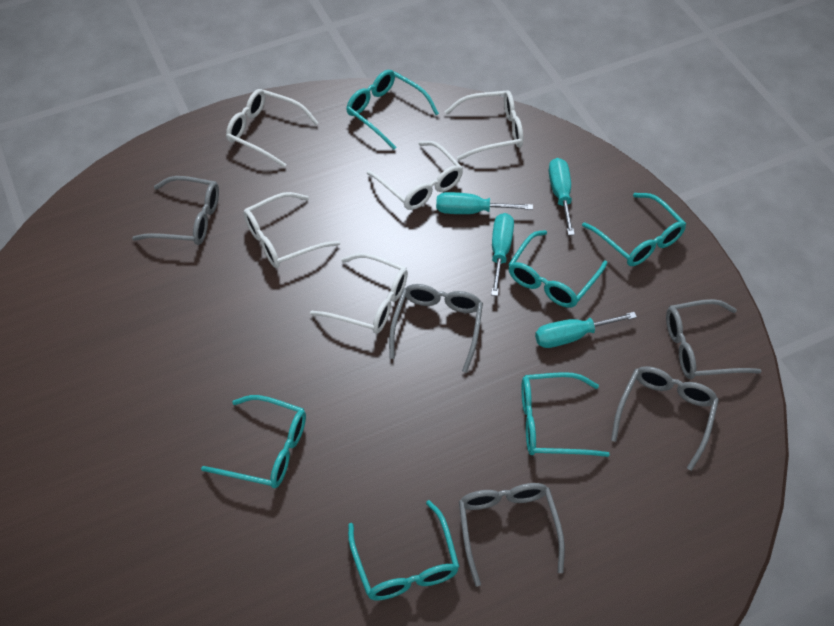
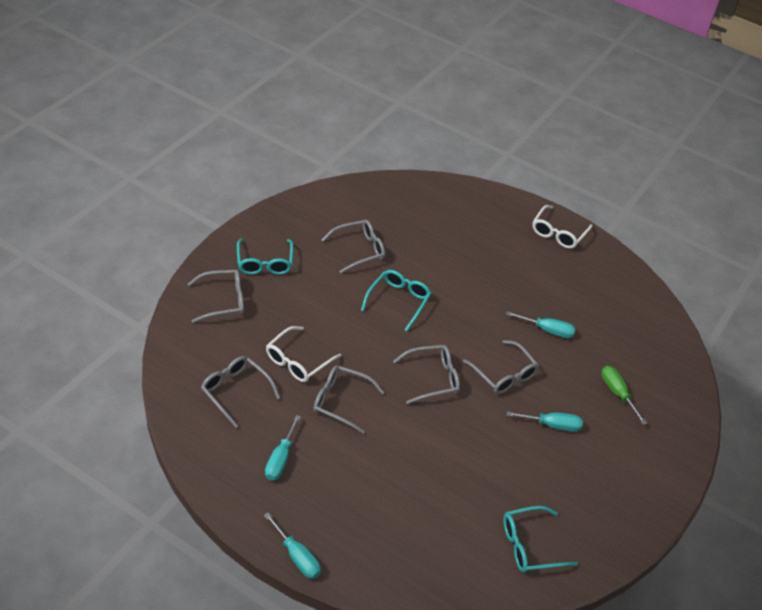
green screwdriver: 0 -> 1
grey glasses: 5 -> 6
turquoise glasses: 6 -> 3
white glasses: 5 -> 2

